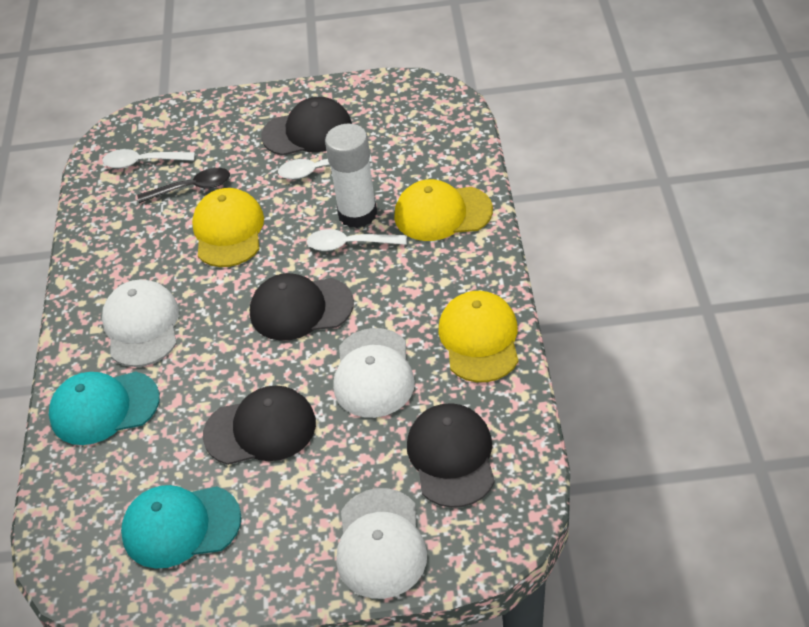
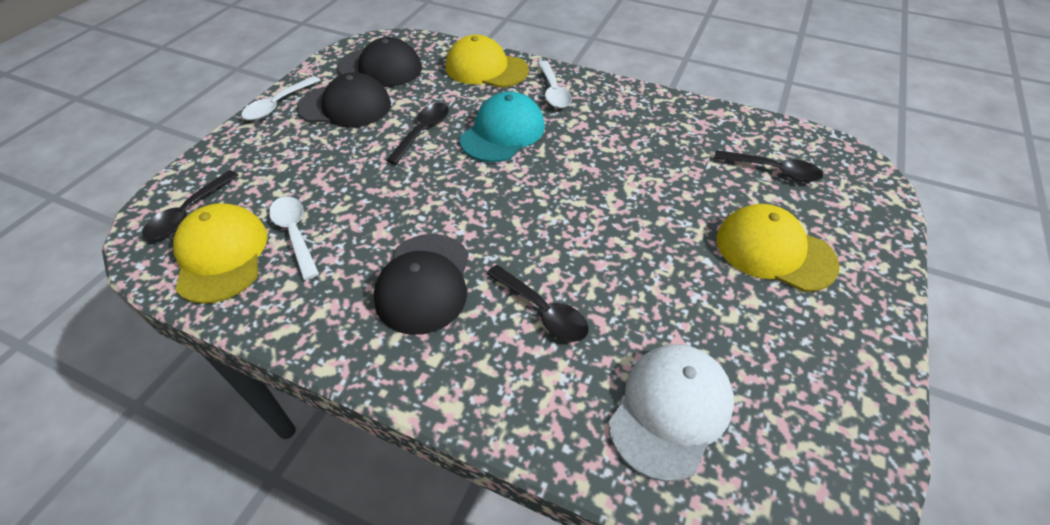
black cap: 4 -> 3
black spoon: 1 -> 4
turquoise cap: 2 -> 1
white cap: 3 -> 1
white glue stick: 1 -> 0

